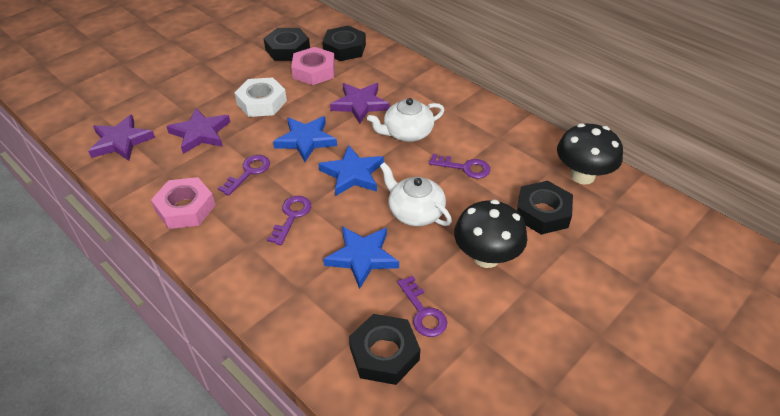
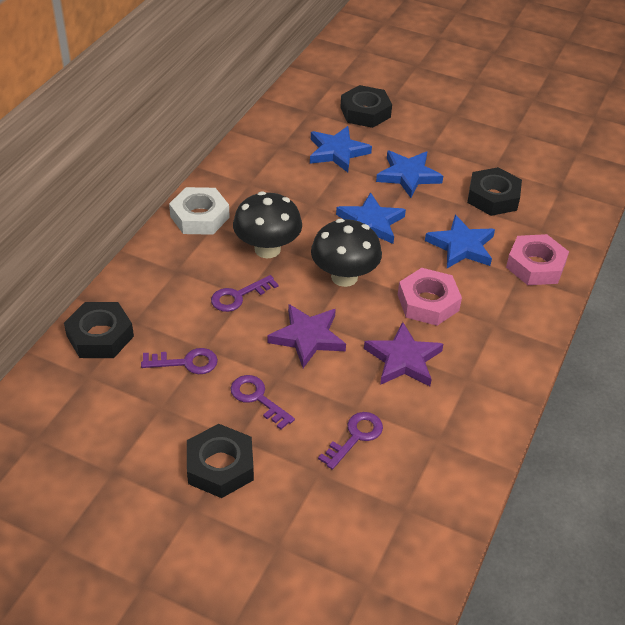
blue star: 3 -> 4
purple star: 3 -> 2
white teapot: 2 -> 0

